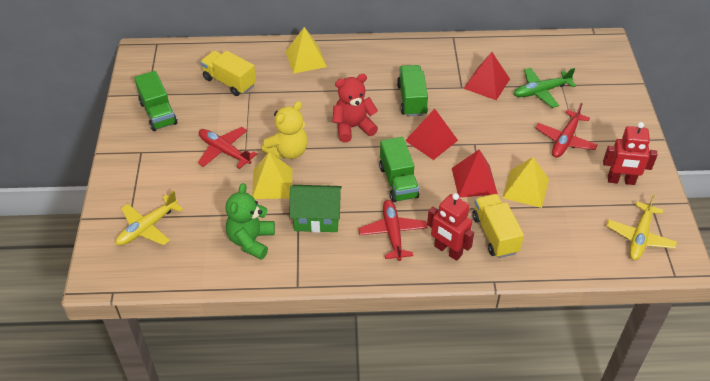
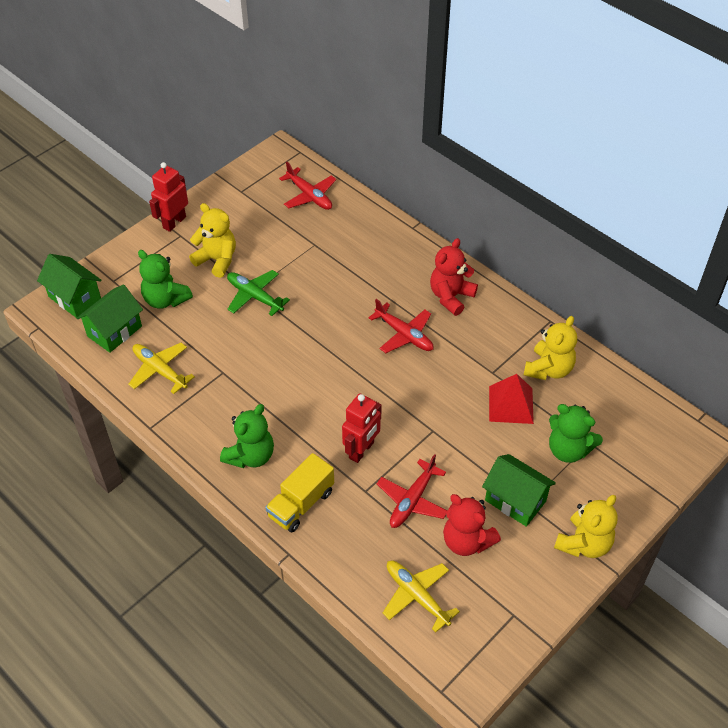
green house: 1 -> 3
green teddy bear: 1 -> 3
green truck: 3 -> 0
red pyramid: 3 -> 1
red teddy bear: 1 -> 2
yellow pyramid: 3 -> 0
yellow teddy bear: 1 -> 3
yellow truck: 2 -> 1

